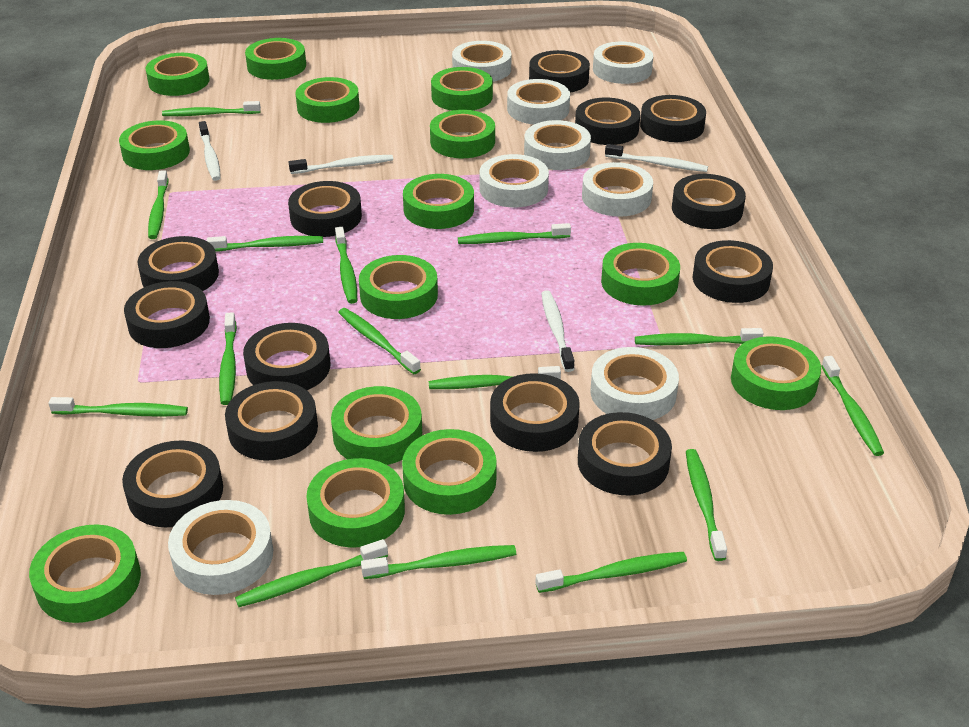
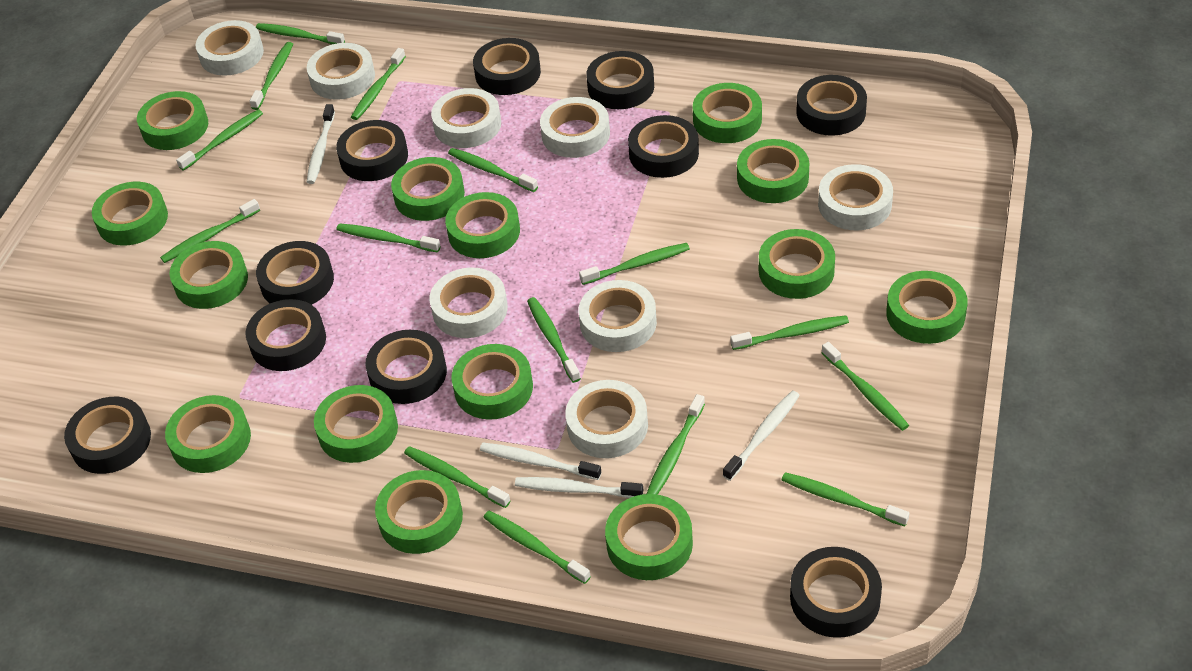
black tape: 13 -> 10

